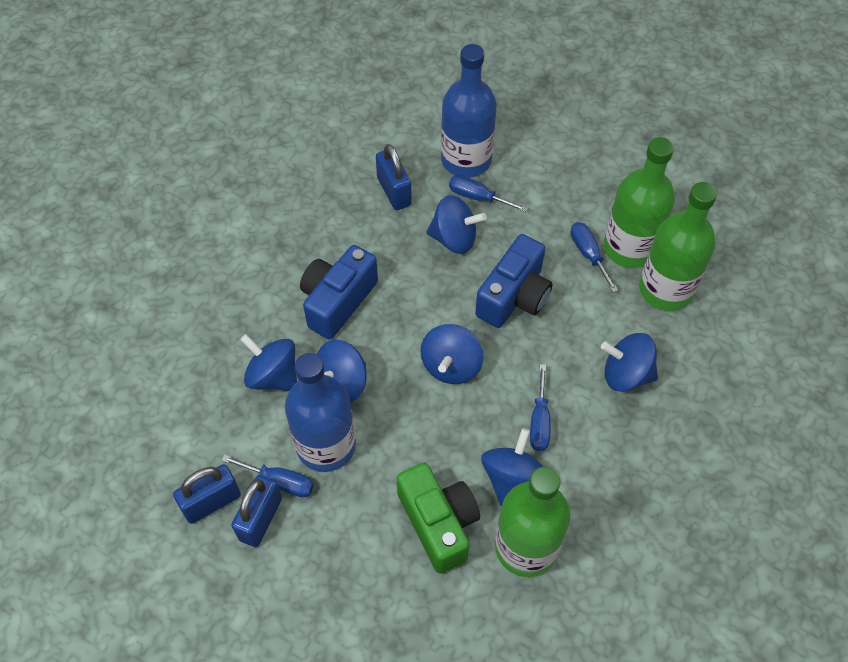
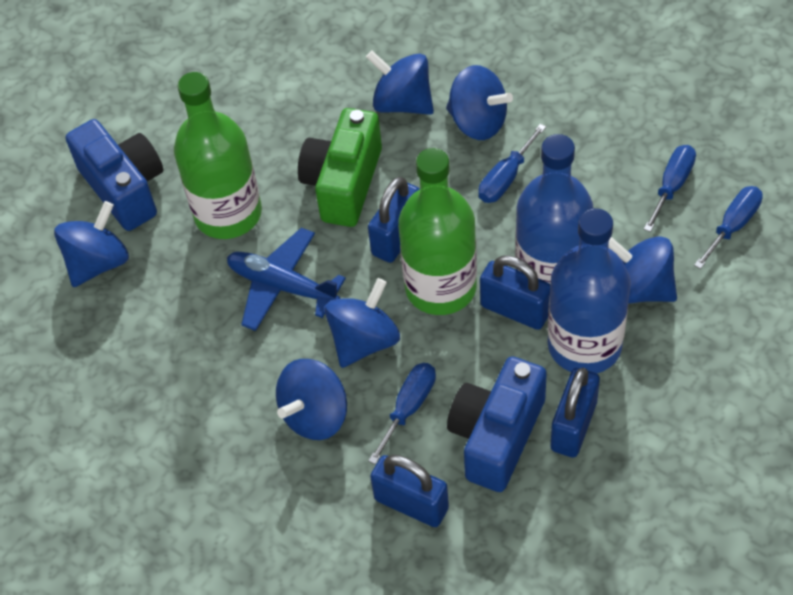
blue padlock: 3 -> 4
blue plane: 0 -> 1
green bottle: 3 -> 2

